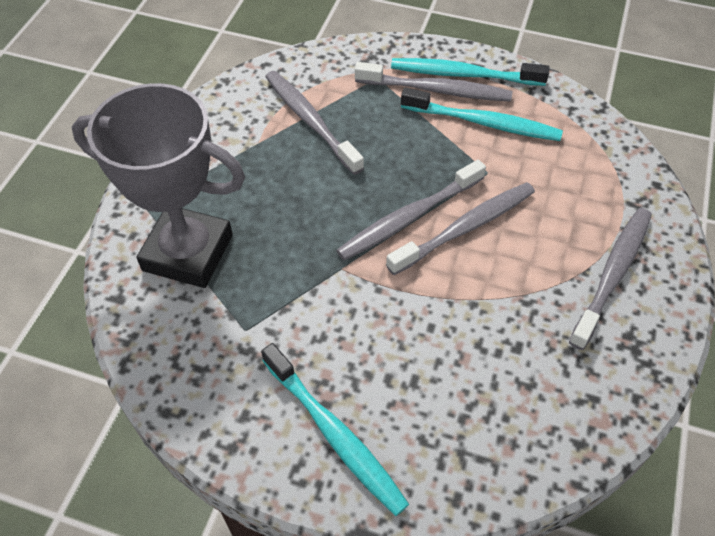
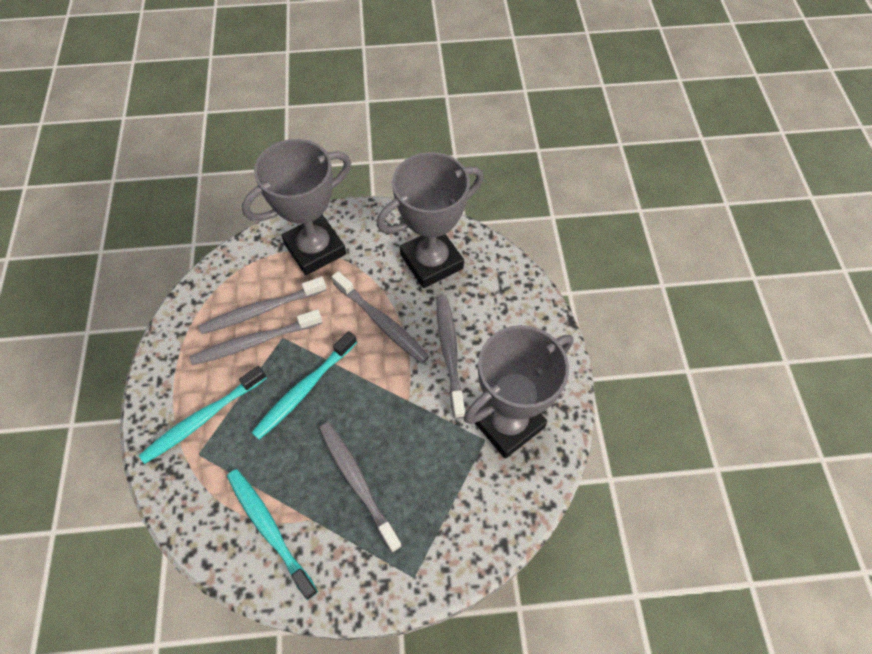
grey trophy: 1 -> 3

